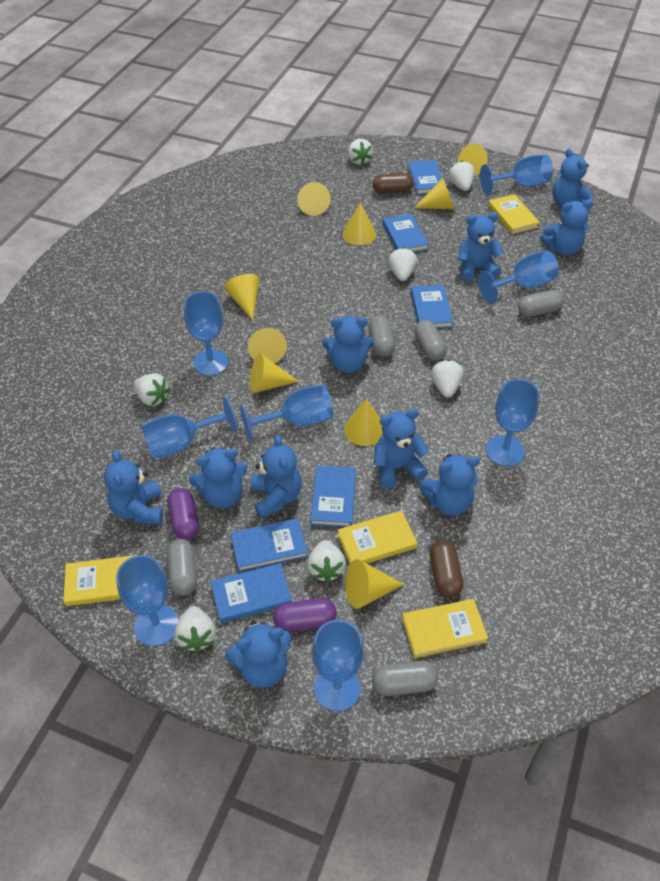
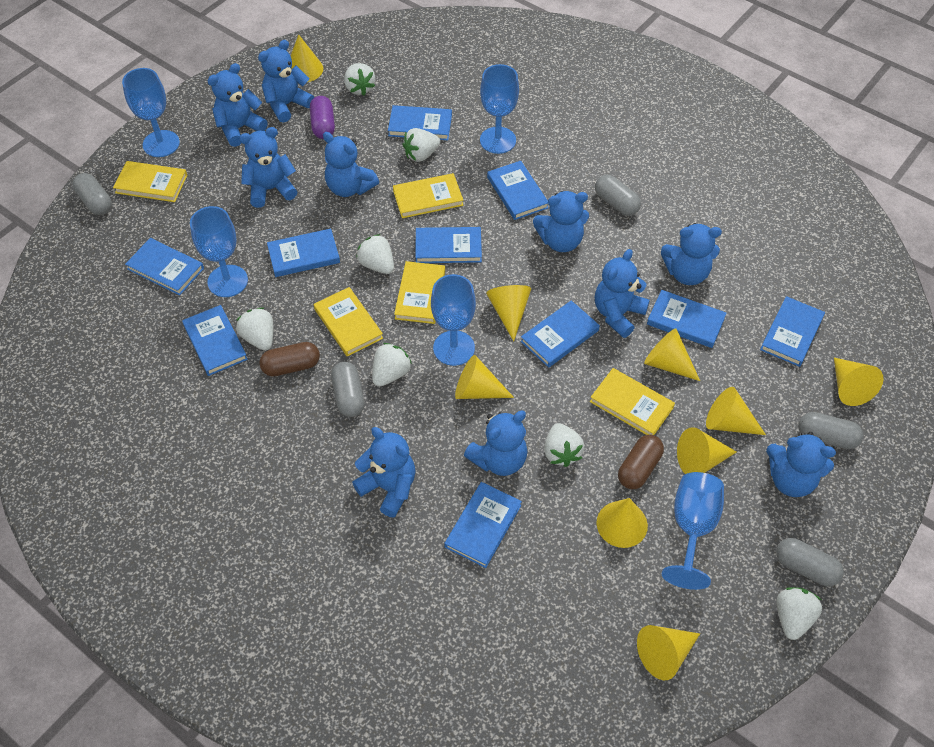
blue book: 6 -> 10
blue goblet: 8 -> 5
purple capsule: 2 -> 1
yellow book: 4 -> 5

